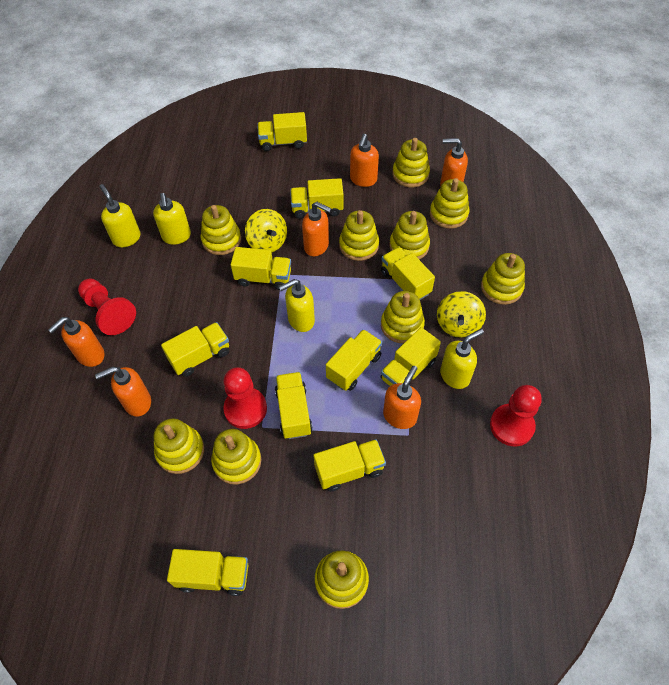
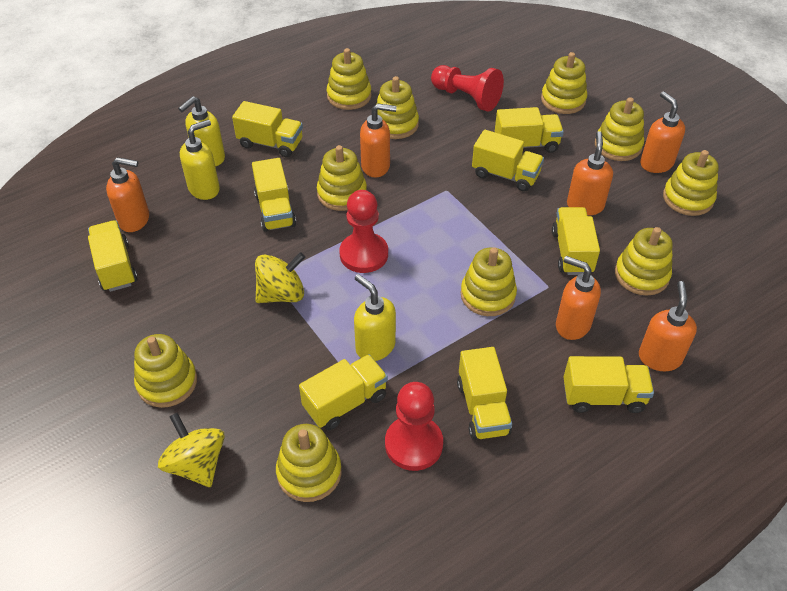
yellow soap dispenser: 4 -> 3
yellow truck: 10 -> 9

